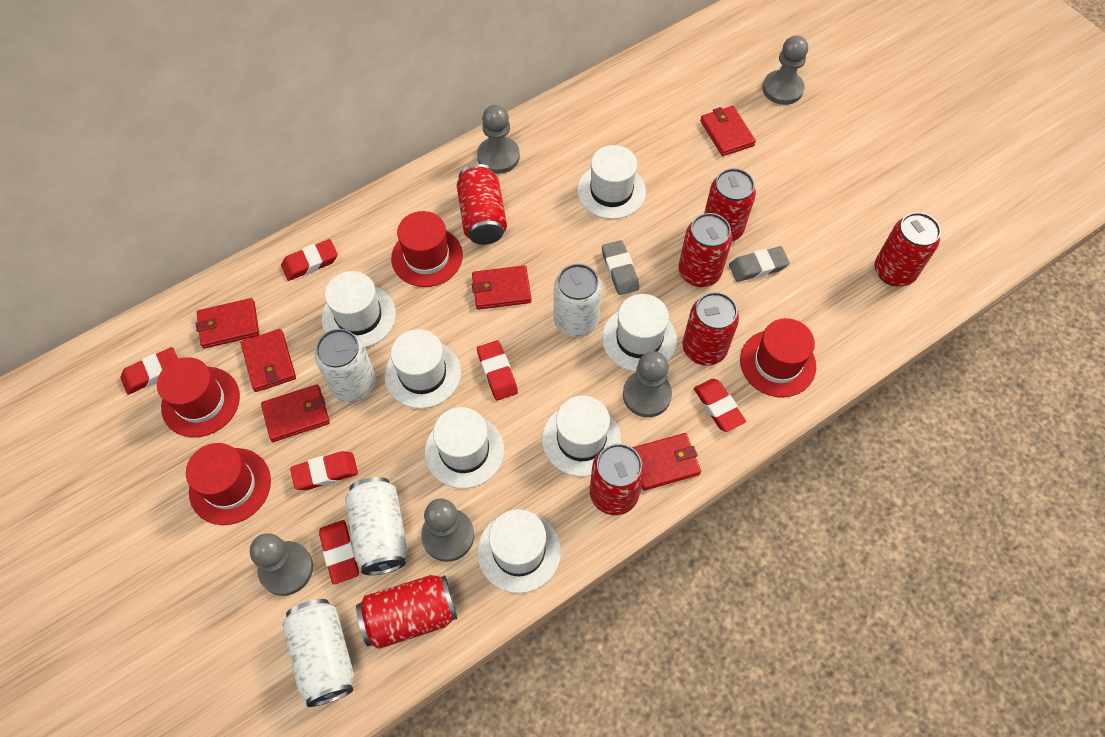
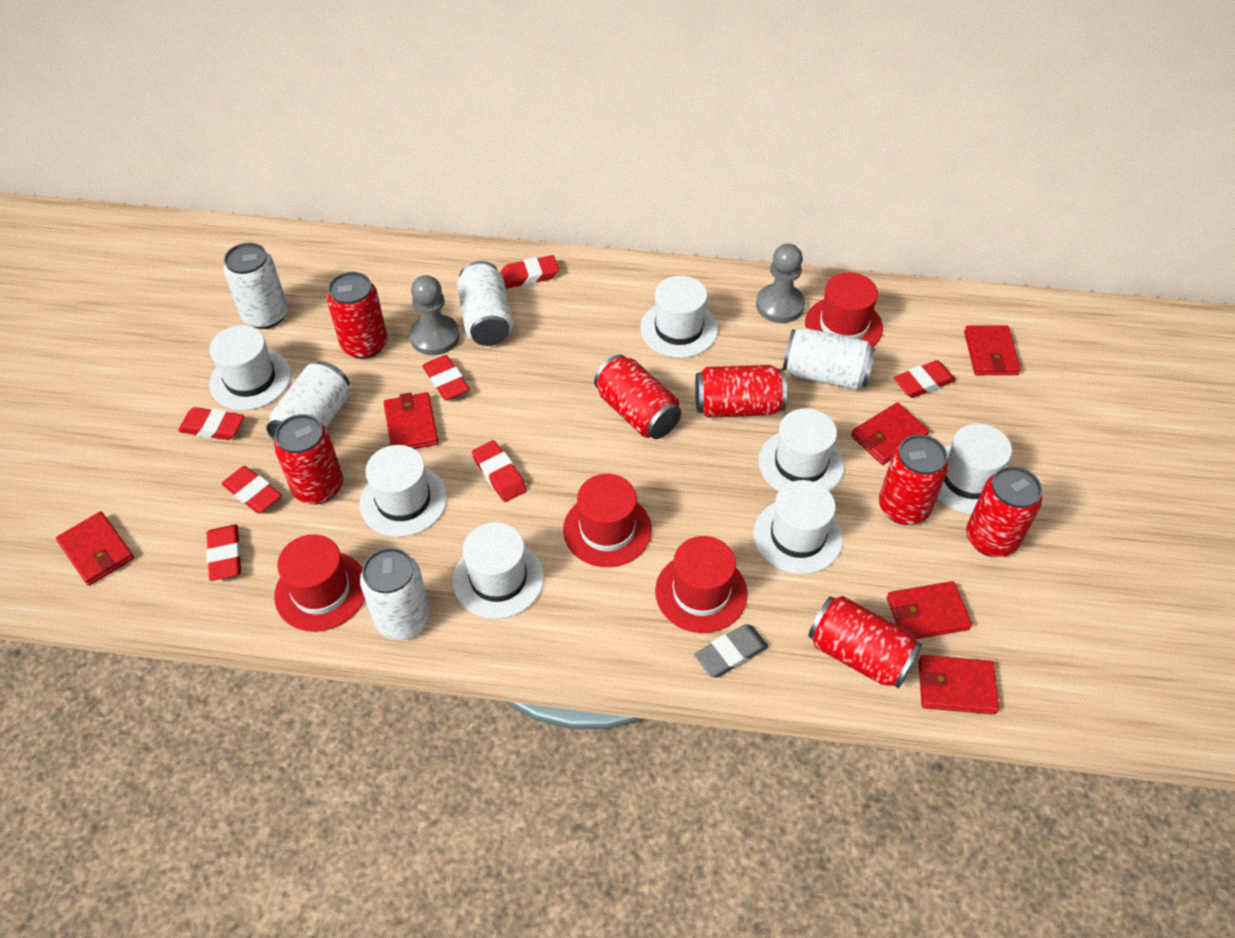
grey eraser: 2 -> 1
grey pawn: 5 -> 2
red eraser: 6 -> 7
white can: 4 -> 5

